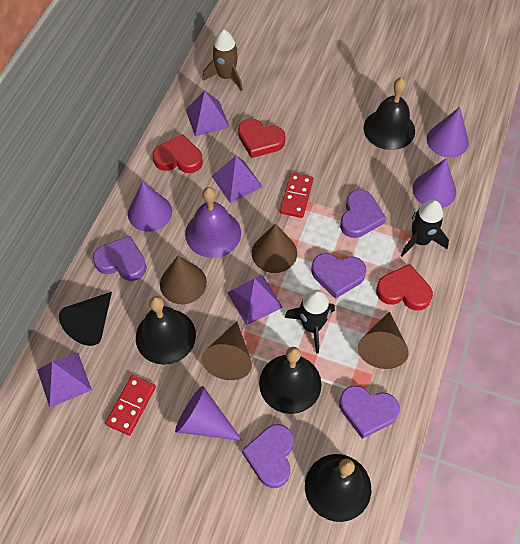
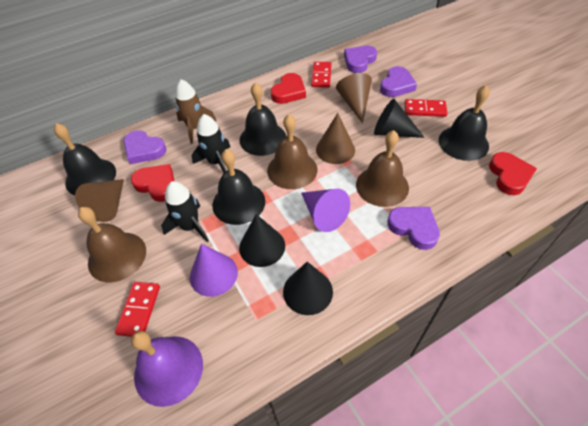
black cone: 1 -> 3
brown bell: 0 -> 3
brown cone: 4 -> 3
purple cone: 4 -> 2
purple heart: 5 -> 4
purple pyramid: 4 -> 0
red domino: 2 -> 3

